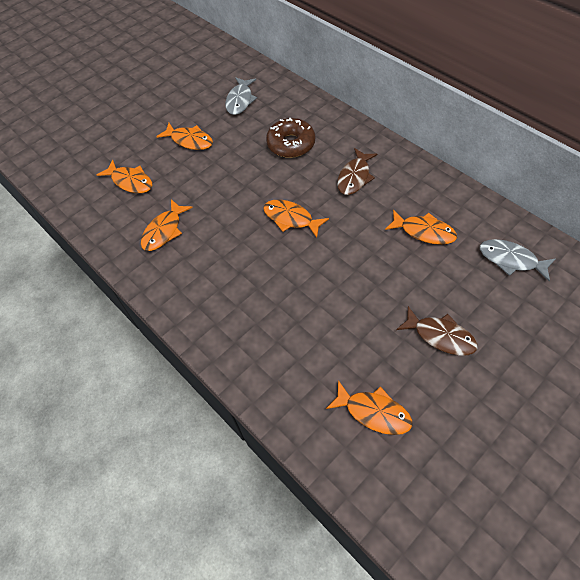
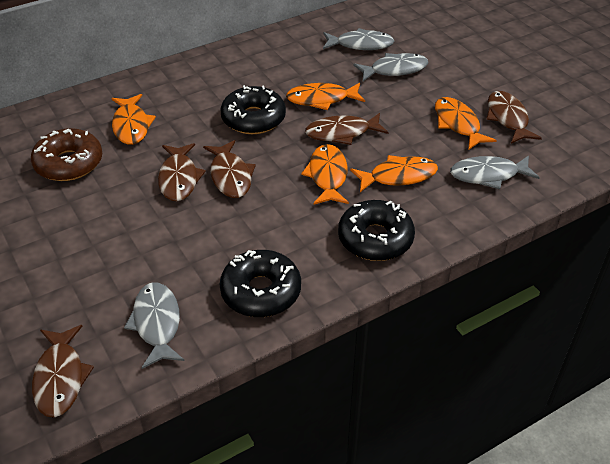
black donut: 0 -> 3
brown fish: 2 -> 5
grey fish: 2 -> 4
orange fish: 6 -> 5

